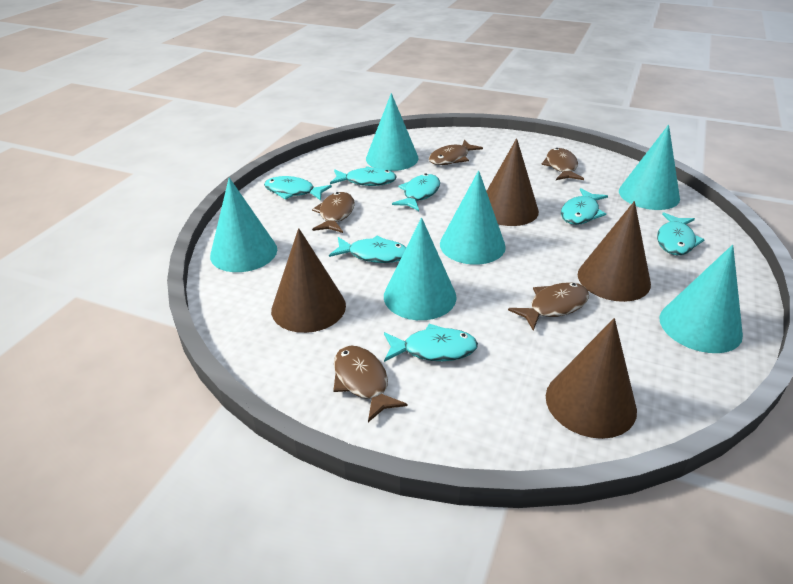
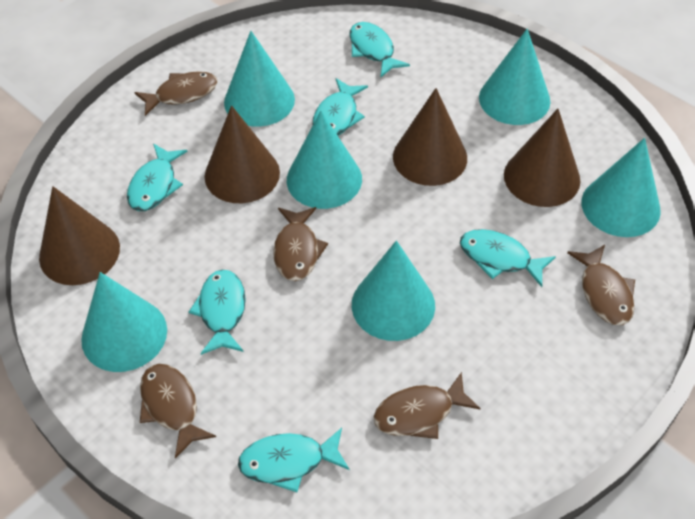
turquoise fish: 7 -> 6

